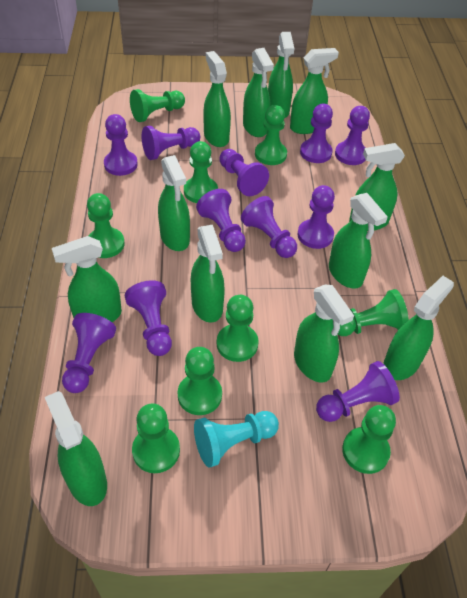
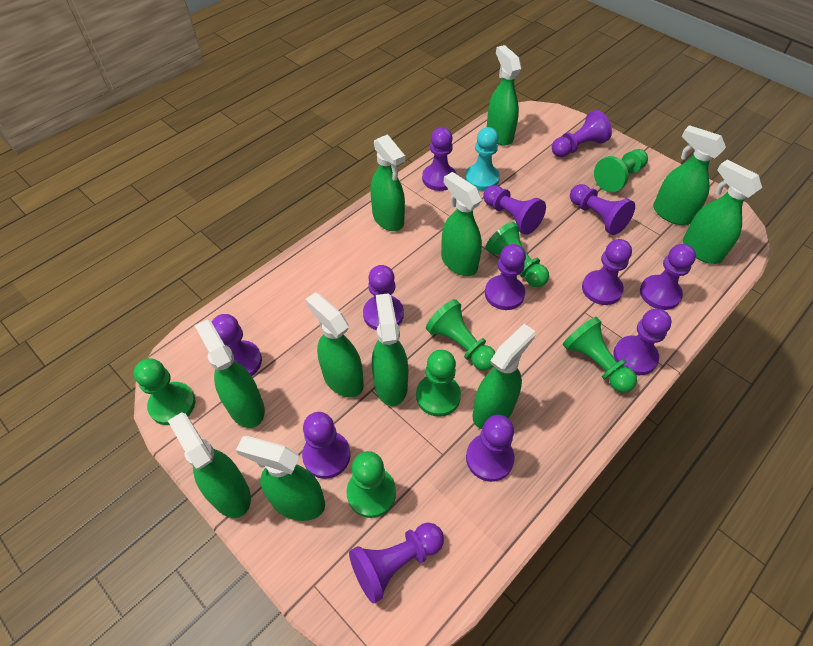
green pawn: 9 -> 7
green spray bottle: 12 -> 11
purple pawn: 11 -> 13

